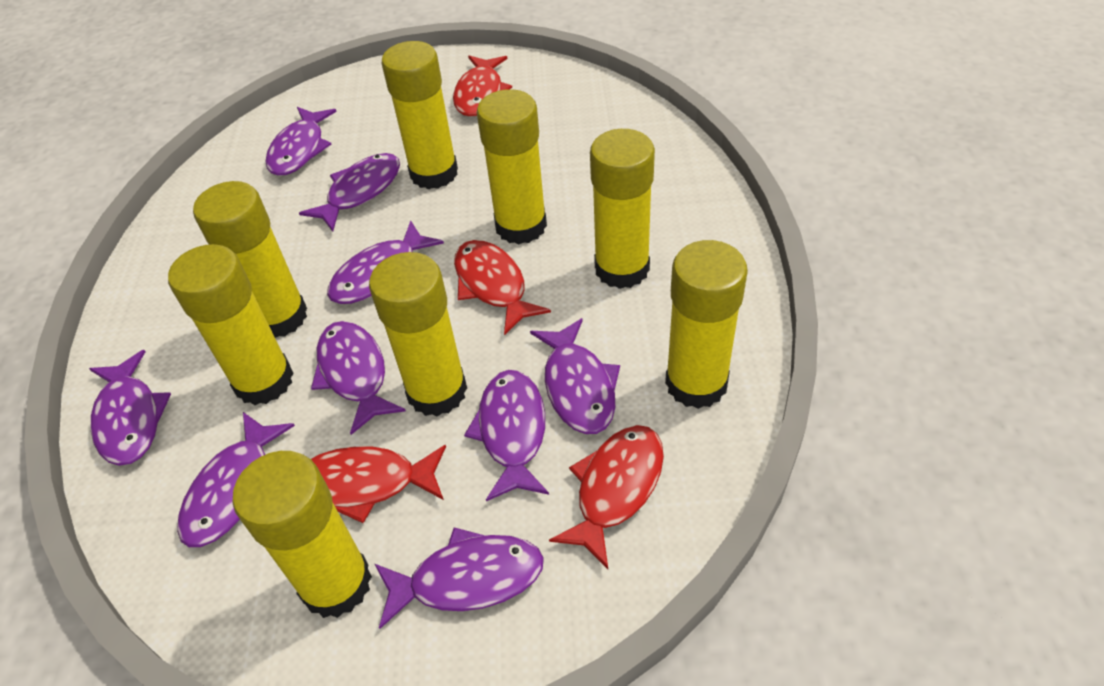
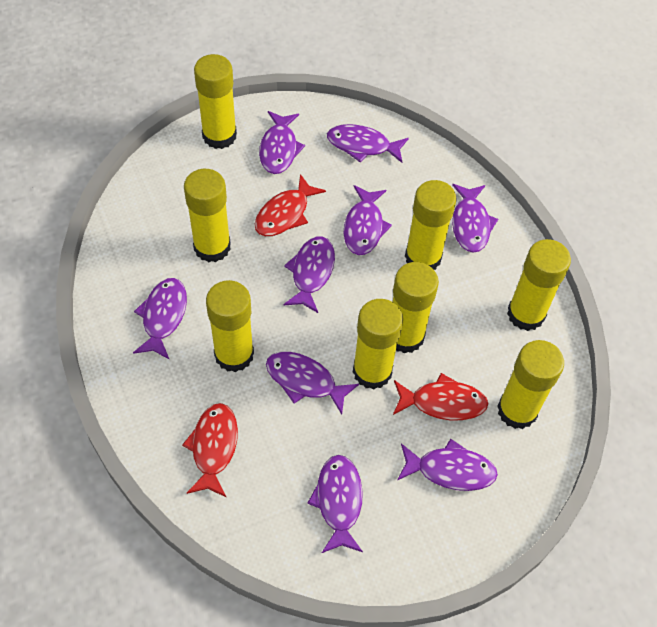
red fish: 4 -> 3

